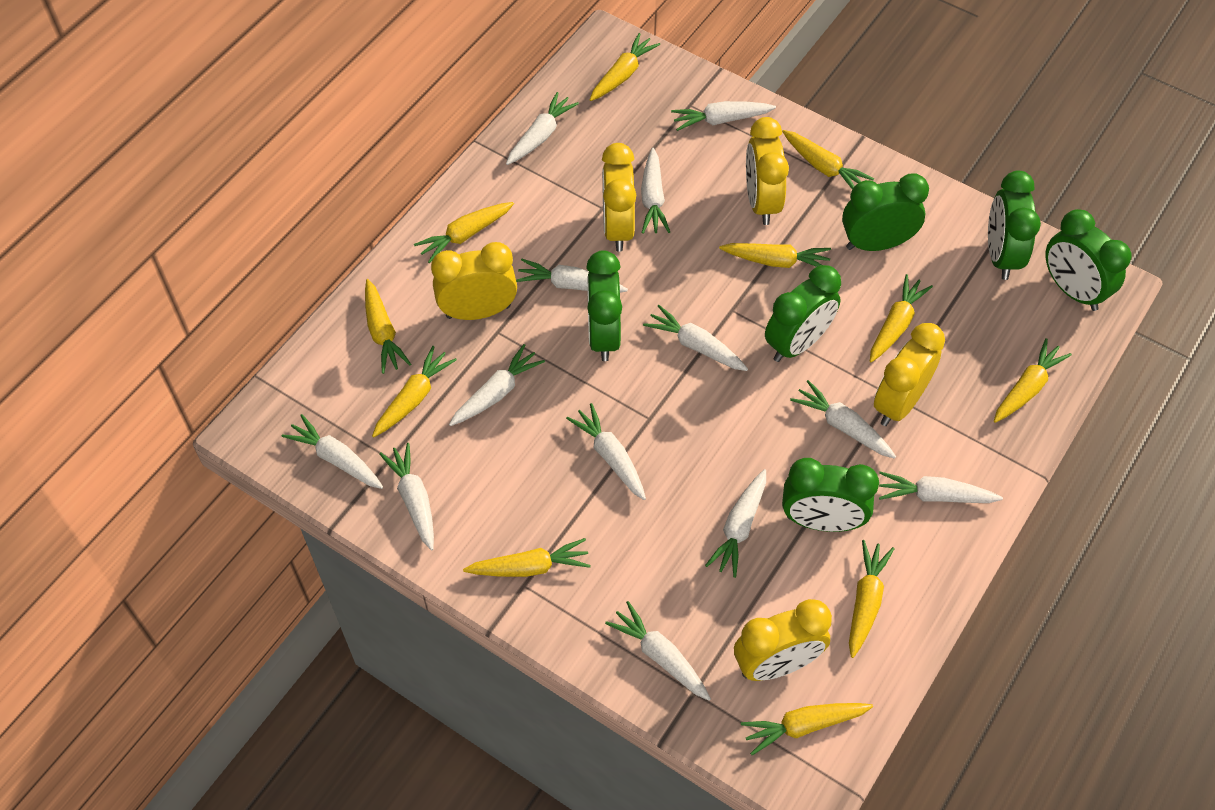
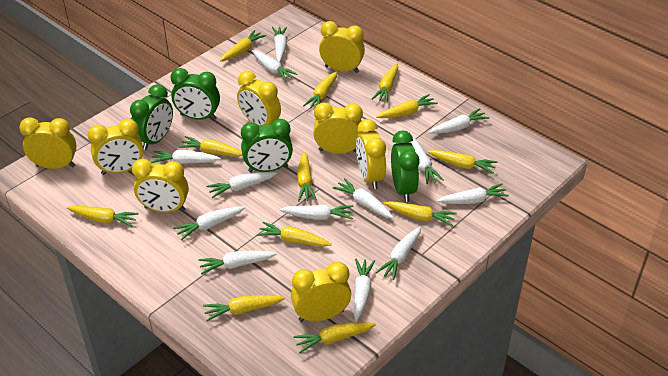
green clock: 6 -> 4
yellow carrot: 11 -> 12
yellow clock: 5 -> 8

